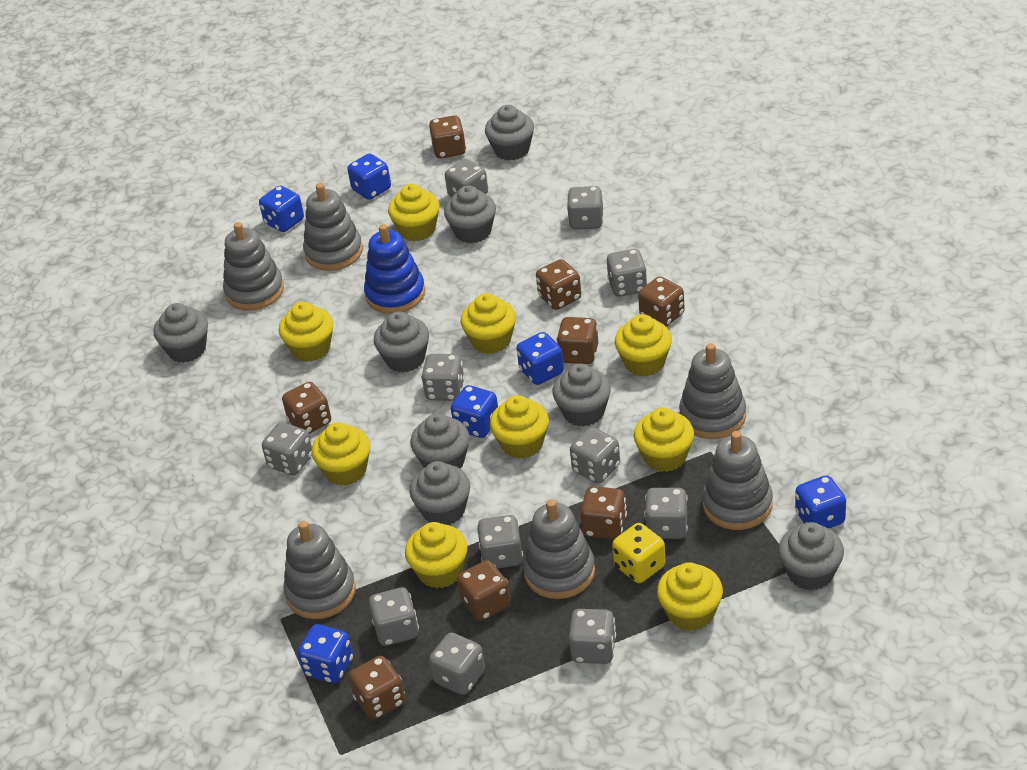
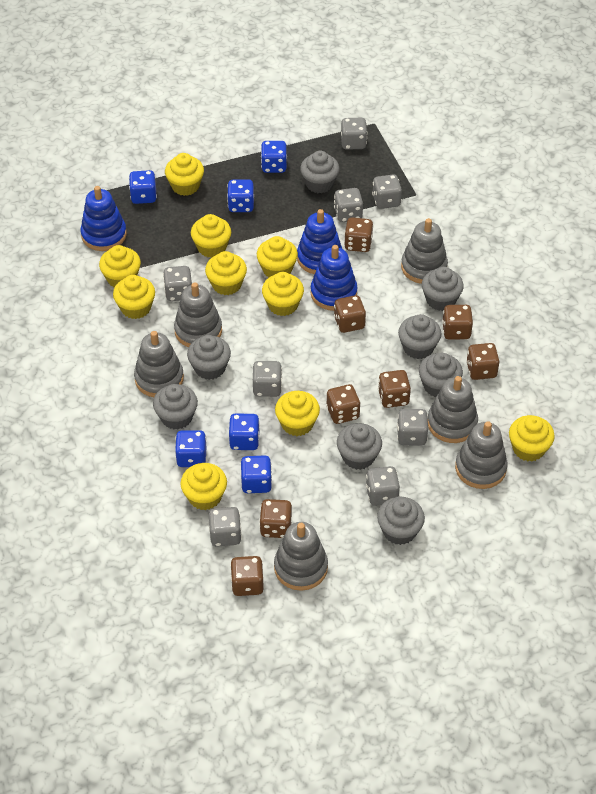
blue stacking toy: 1 -> 3
grey dice: 11 -> 8
yellow cupcake: 9 -> 10
yellow dice: 1 -> 0

